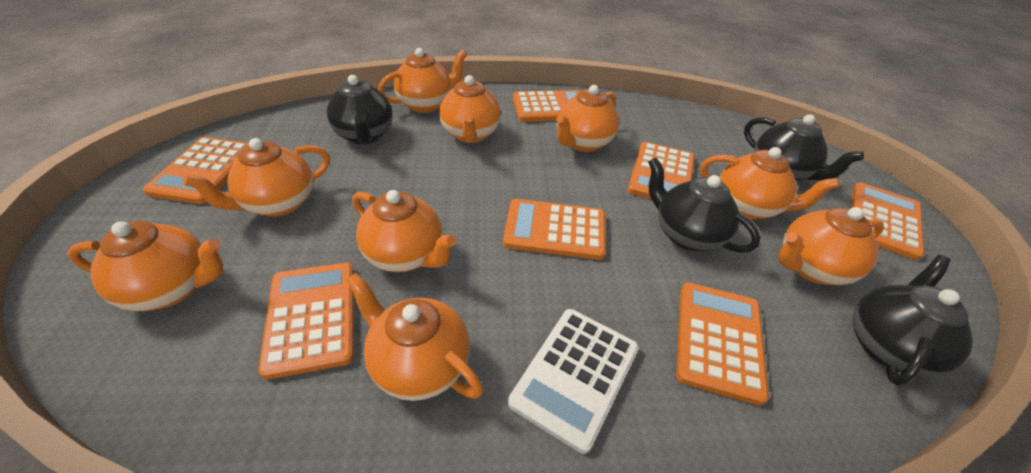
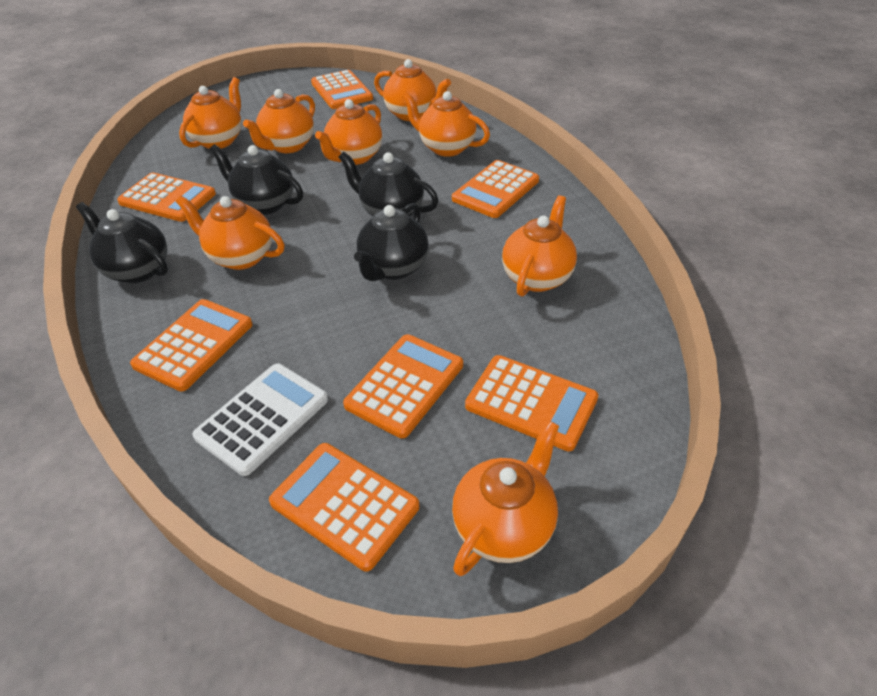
orange teapot: 9 -> 8

